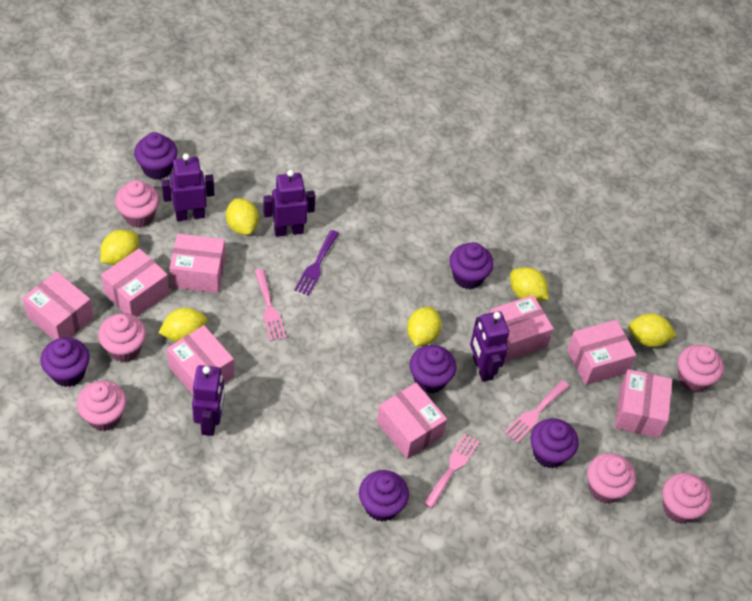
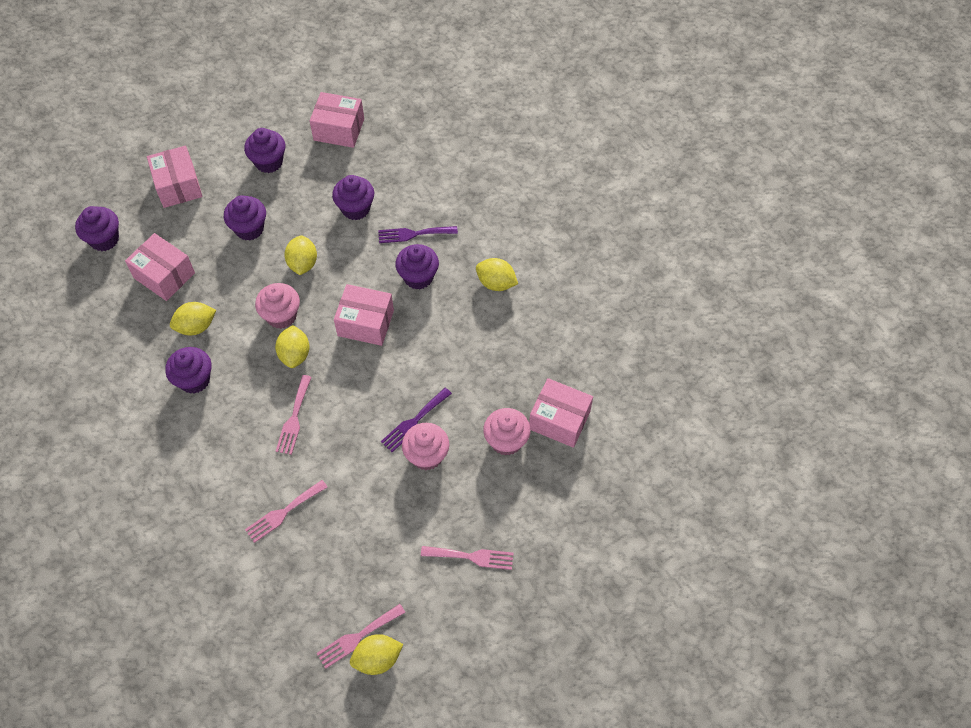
pink box: 8 -> 5
pink cupcake: 6 -> 3
pink fork: 3 -> 4
purple fork: 1 -> 2
purple robot: 4 -> 0
yellow lemon: 6 -> 5

